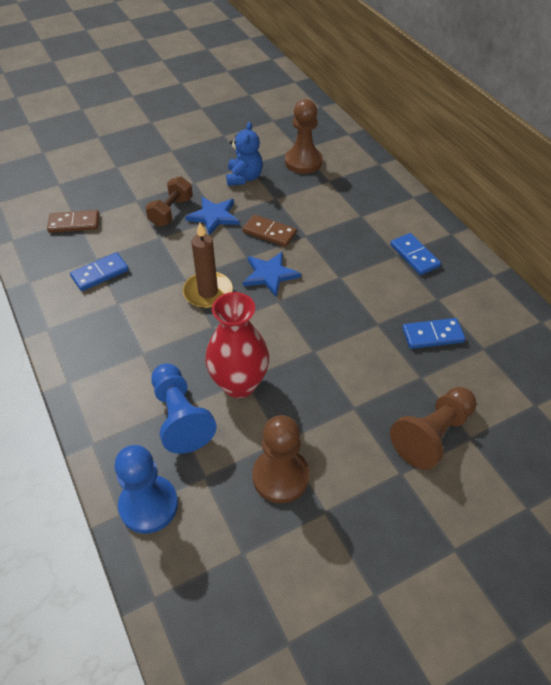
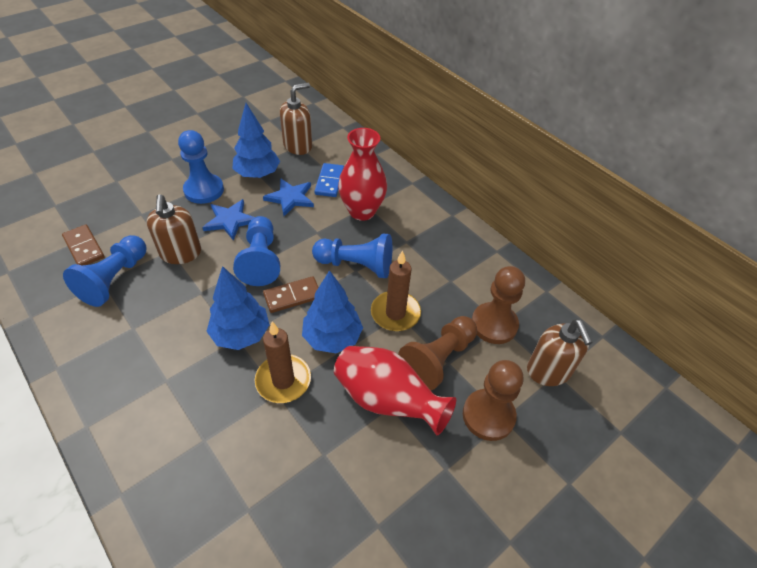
blue domino: 3 -> 1
blue pawn: 2 -> 4
blue teddy bear: 1 -> 0
blue tree: 0 -> 3
brown candle: 1 -> 2
brown dumbbell: 1 -> 0
brown soap dispenser: 0 -> 3
red vase: 1 -> 2

